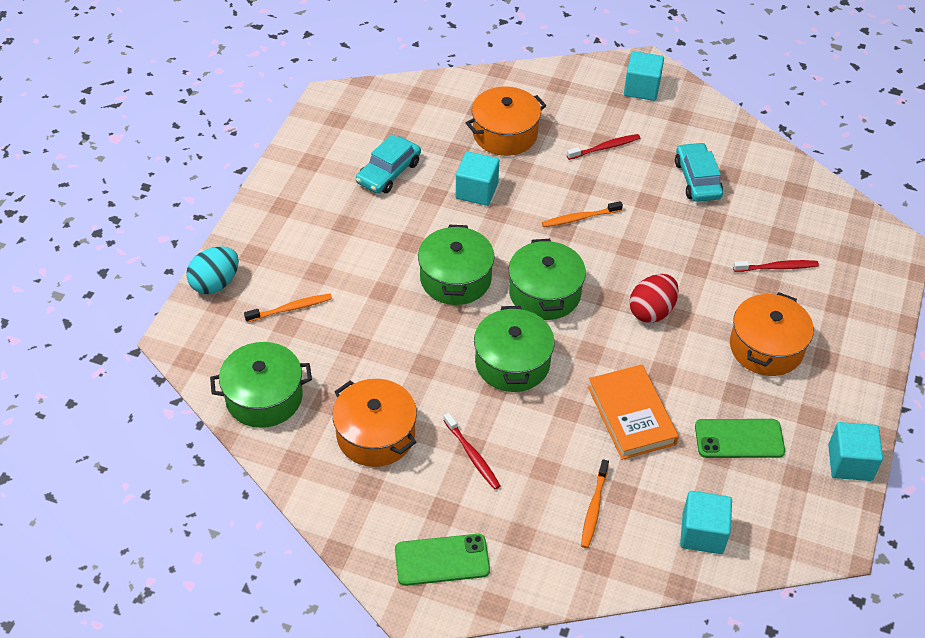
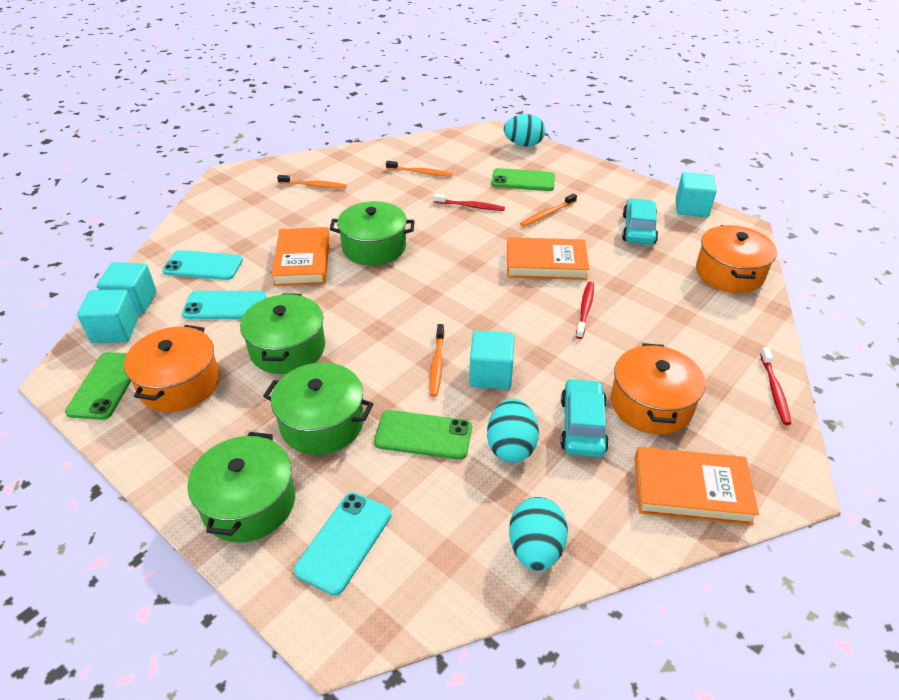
green phone: 2 -> 3
orange book: 1 -> 3
orange toothbrush: 3 -> 4
red egg: 1 -> 0
turquoise egg: 1 -> 3
turquoise phone: 0 -> 3

